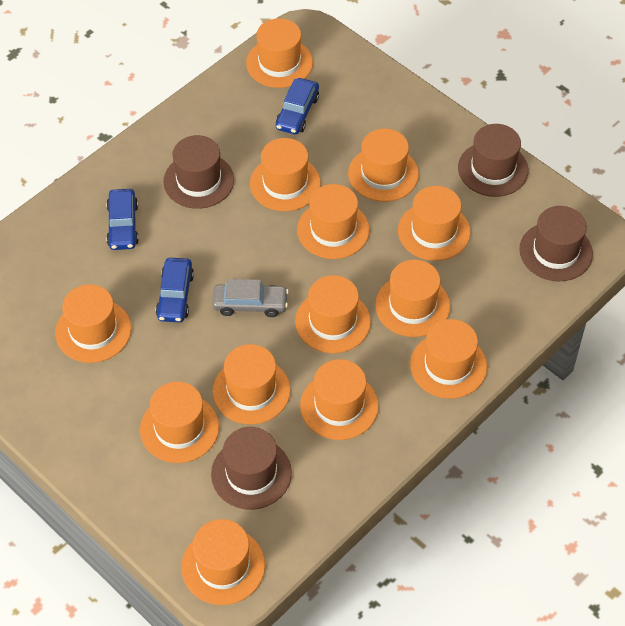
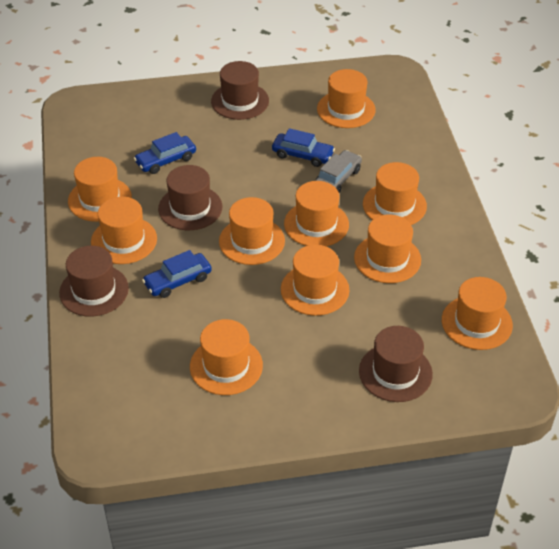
orange hat: 13 -> 10

